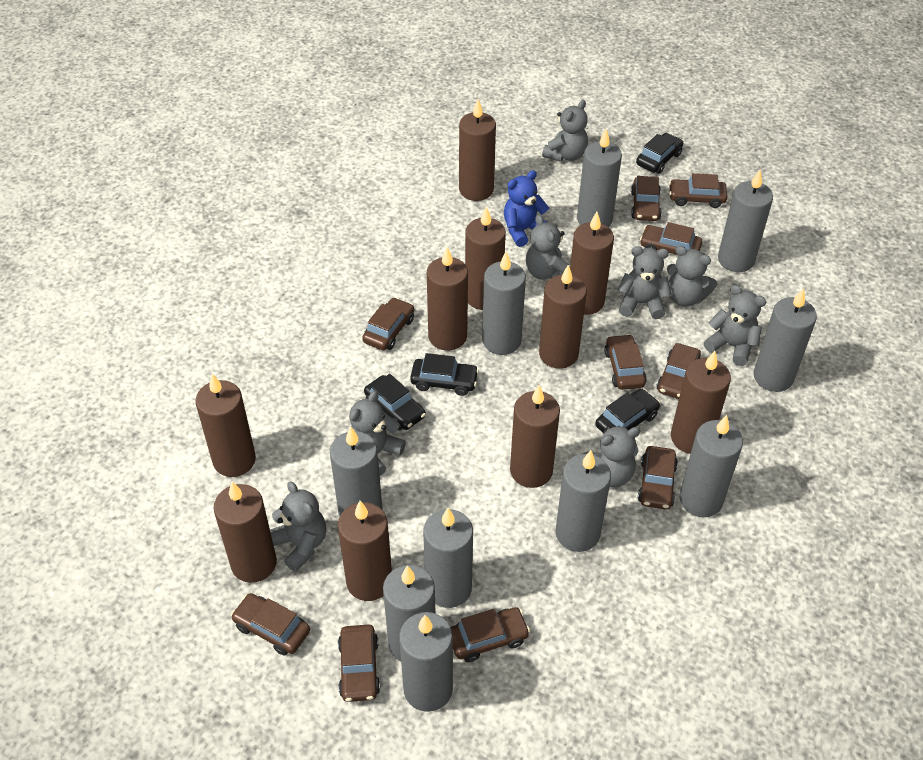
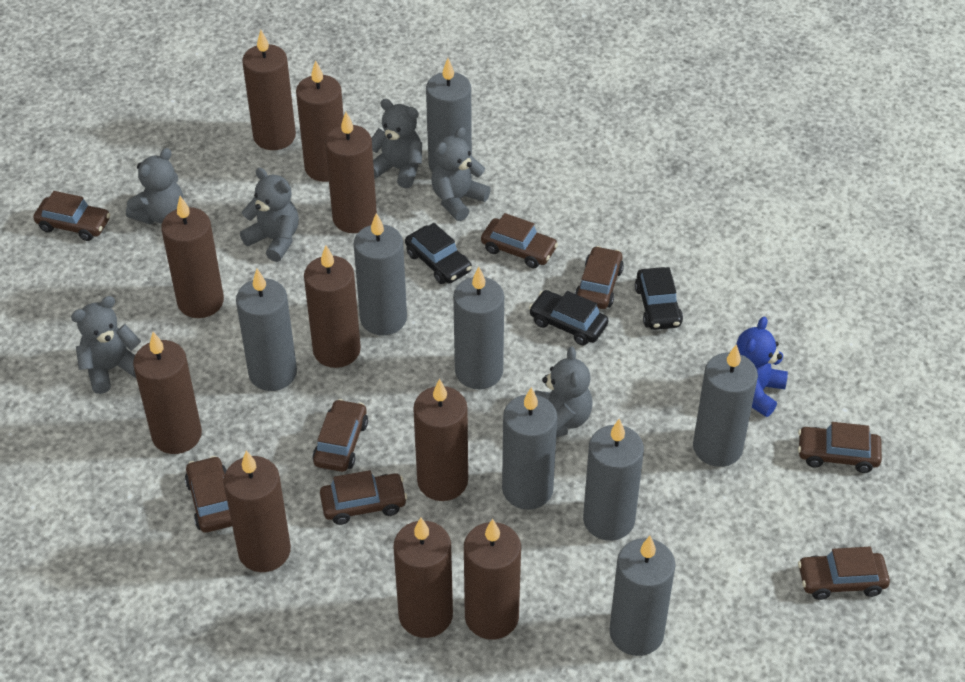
black car: 4 -> 3
brown car: 10 -> 8
grey candle: 10 -> 8
grey teddy bear: 8 -> 6

